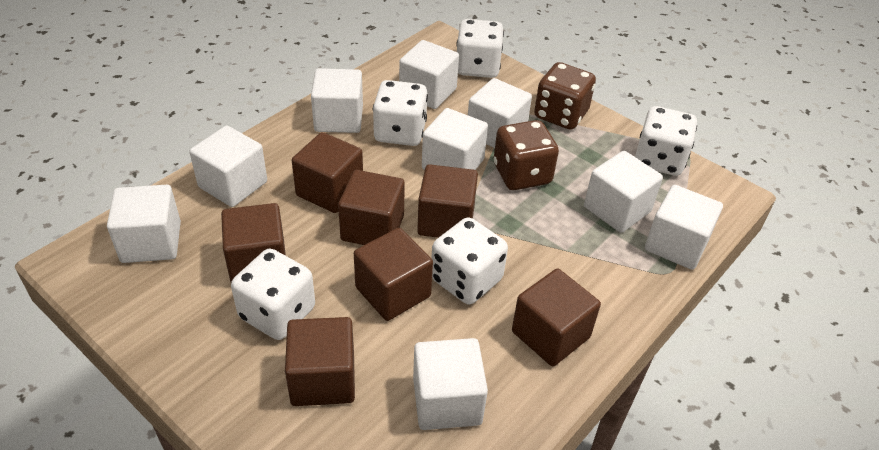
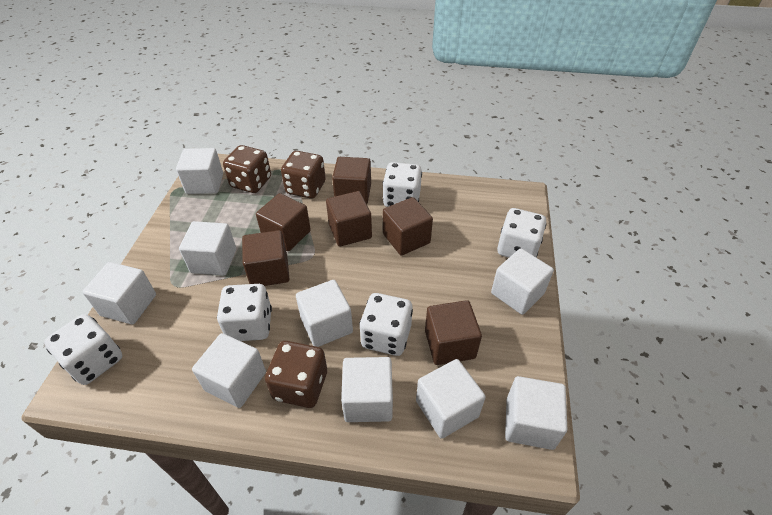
brown cube: 7 -> 6
brown dice: 2 -> 3

